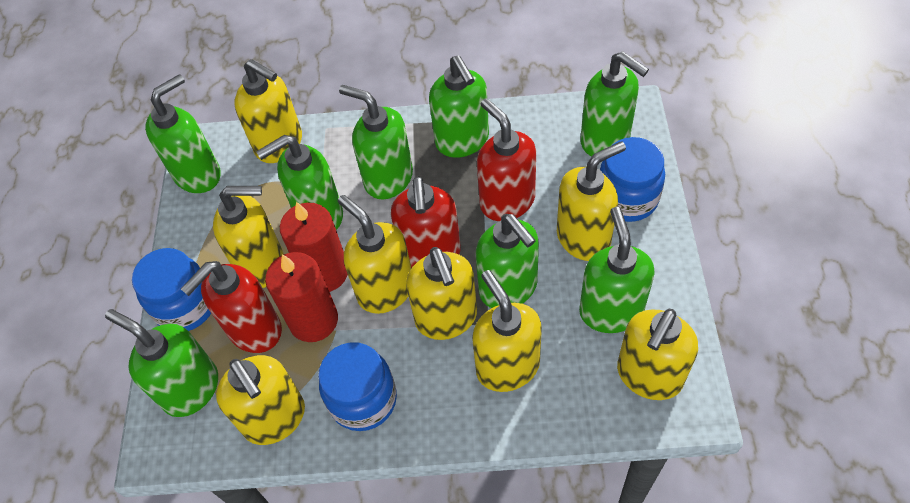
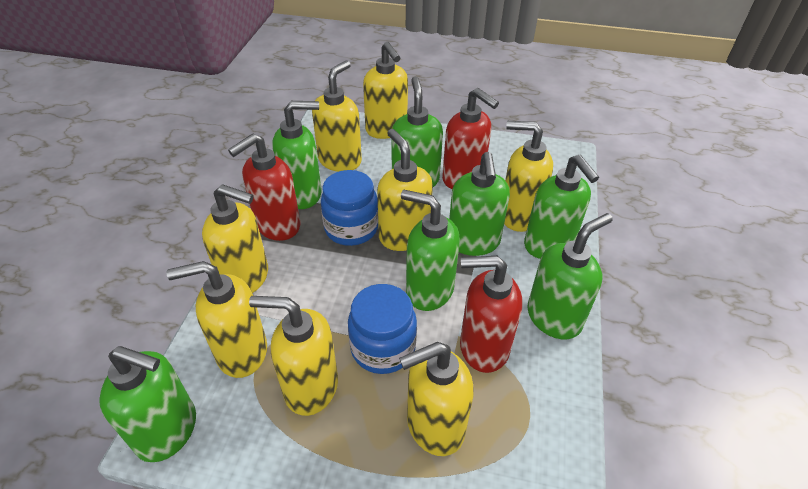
blue jar: 3 -> 2
green soap dispenser: 8 -> 7
red candle: 2 -> 0

